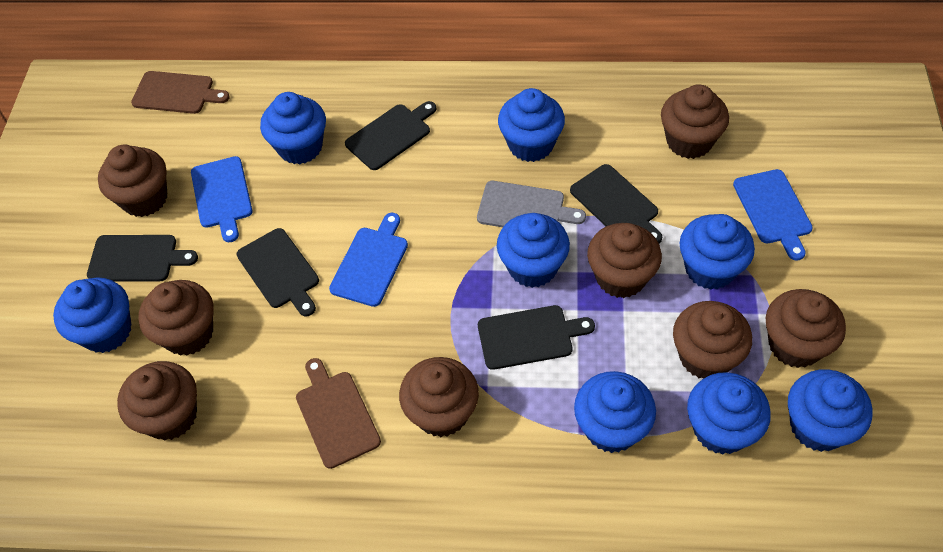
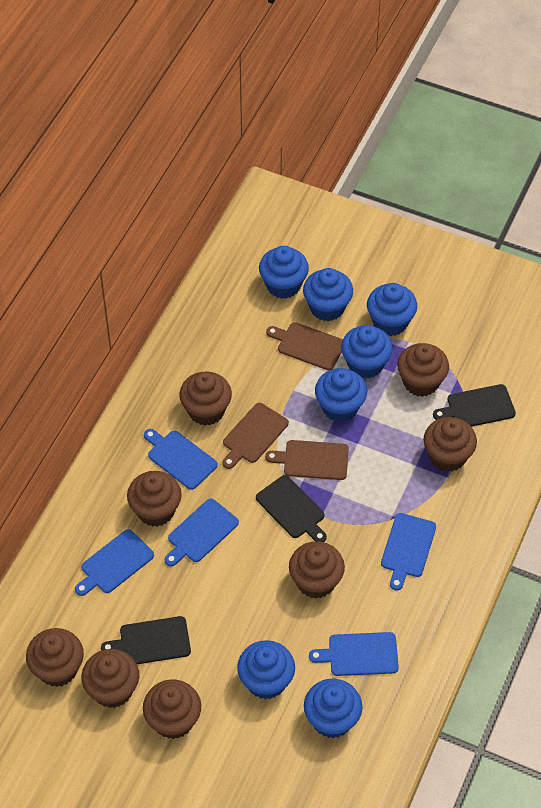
black cutting board: 5 -> 3
blue cupcake: 8 -> 7
blue cutting board: 3 -> 5
brown cutting board: 2 -> 3
grey cutting board: 1 -> 0

